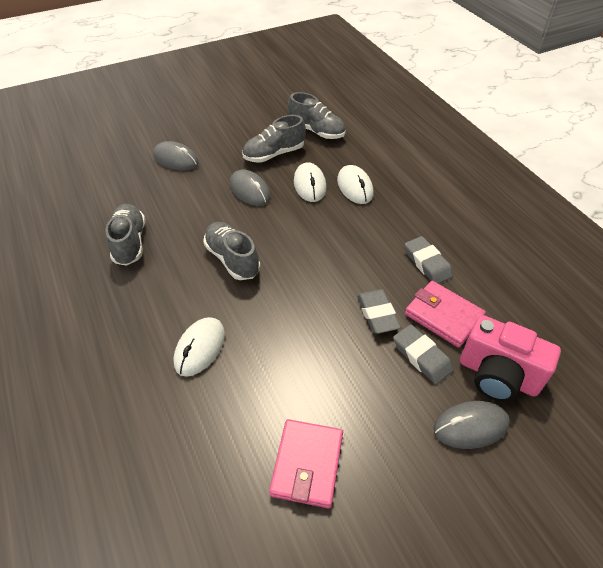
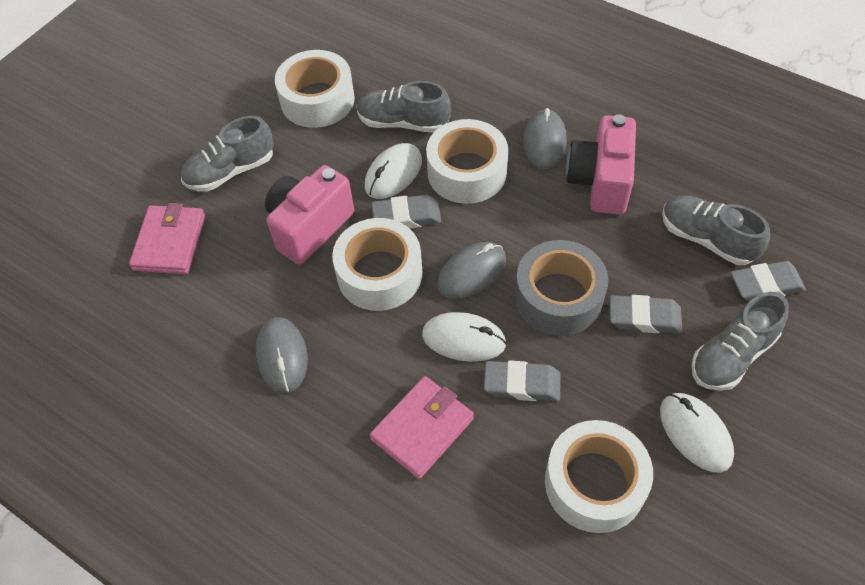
grey eraser: 3 -> 4
grey tape: 0 -> 1
pink camera: 1 -> 2
white tape: 0 -> 4

